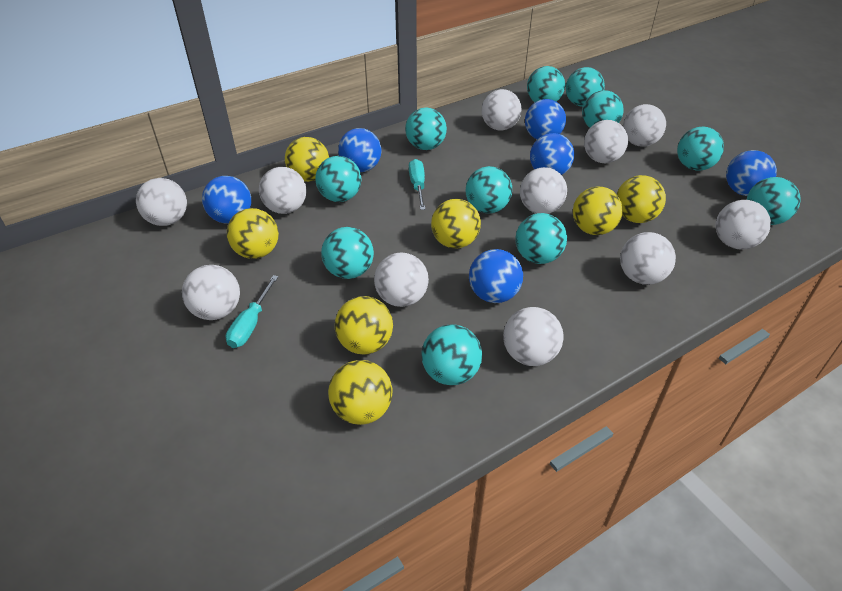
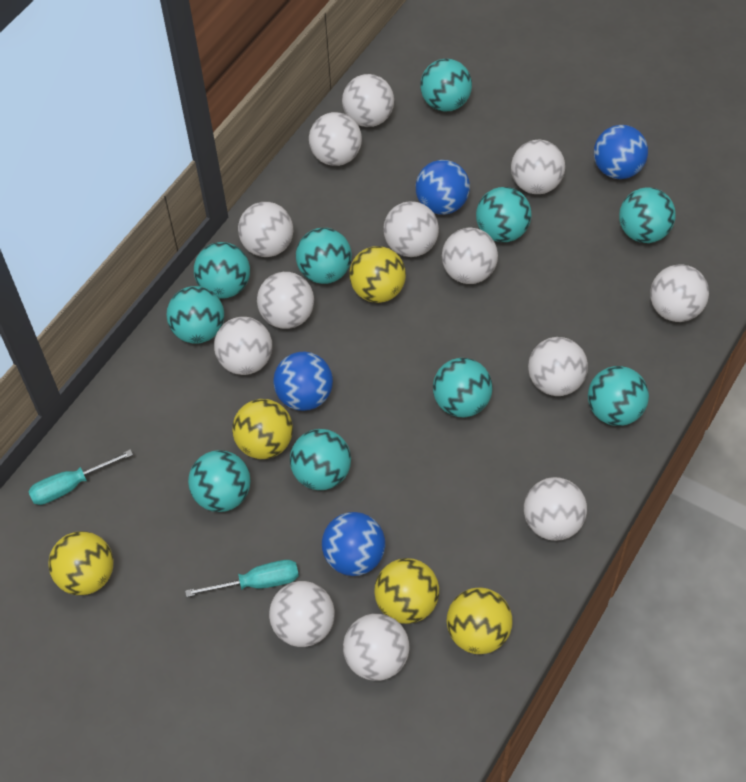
blue ball: 6 -> 4
turquoise ball: 11 -> 10
white ball: 11 -> 13
yellow ball: 7 -> 5

